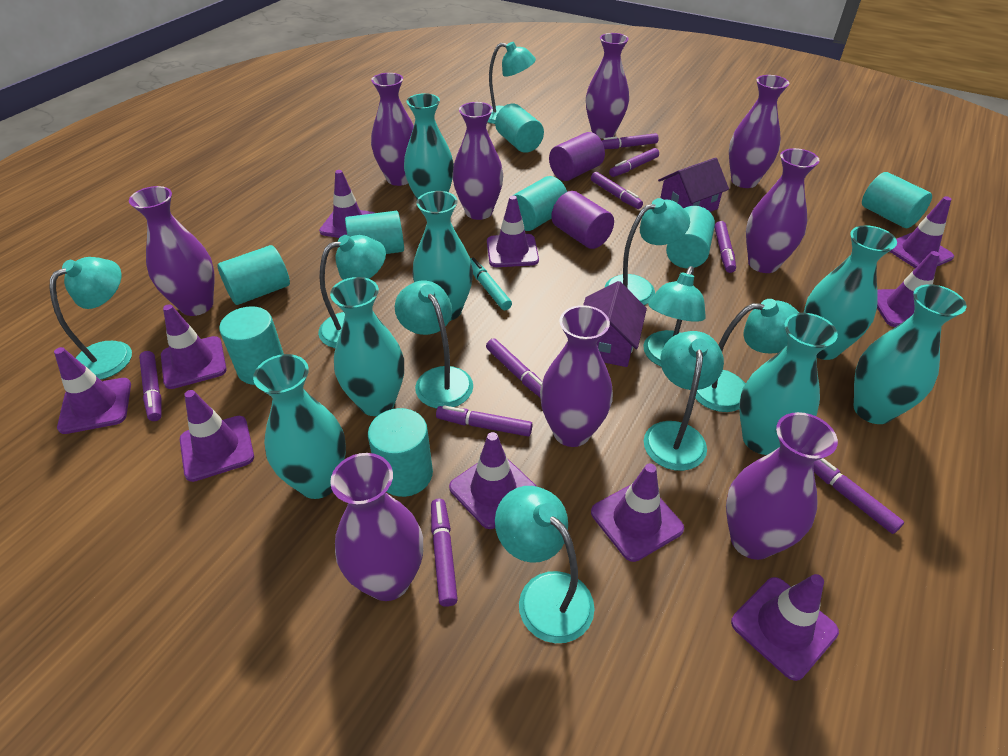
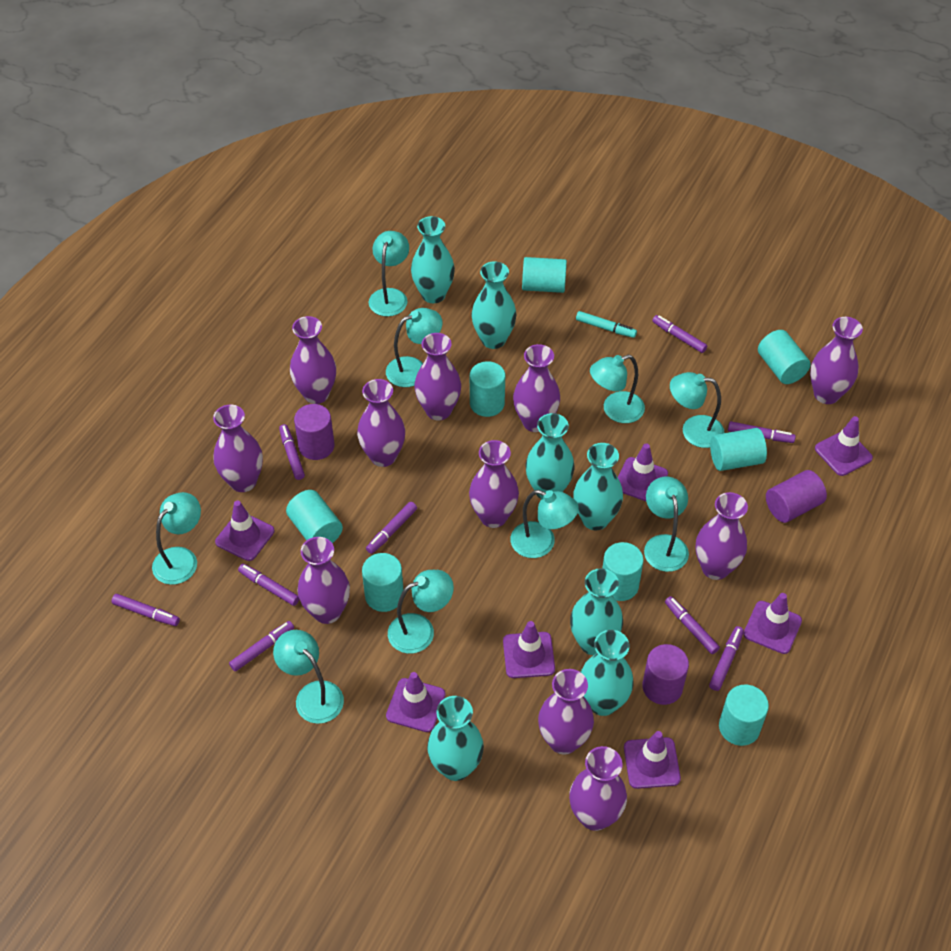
purple cylinder: 2 -> 3
purple house: 2 -> 0
purple traffic cone: 10 -> 7
purple vase: 9 -> 11

